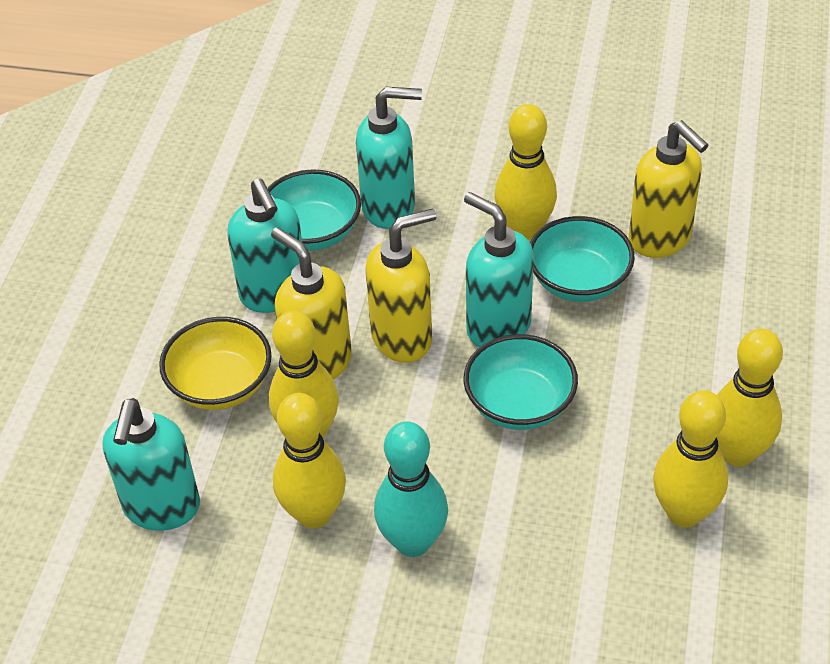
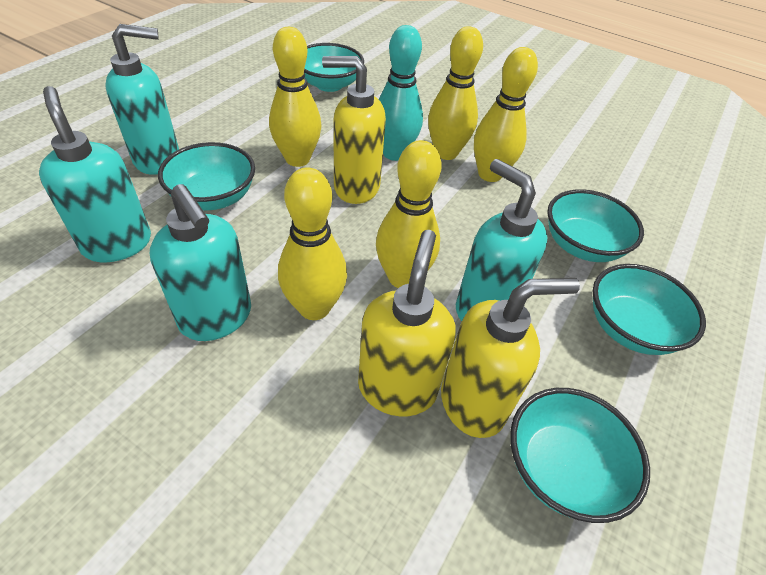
turquoise bowl: 3 -> 5
yellow bowl: 1 -> 0

